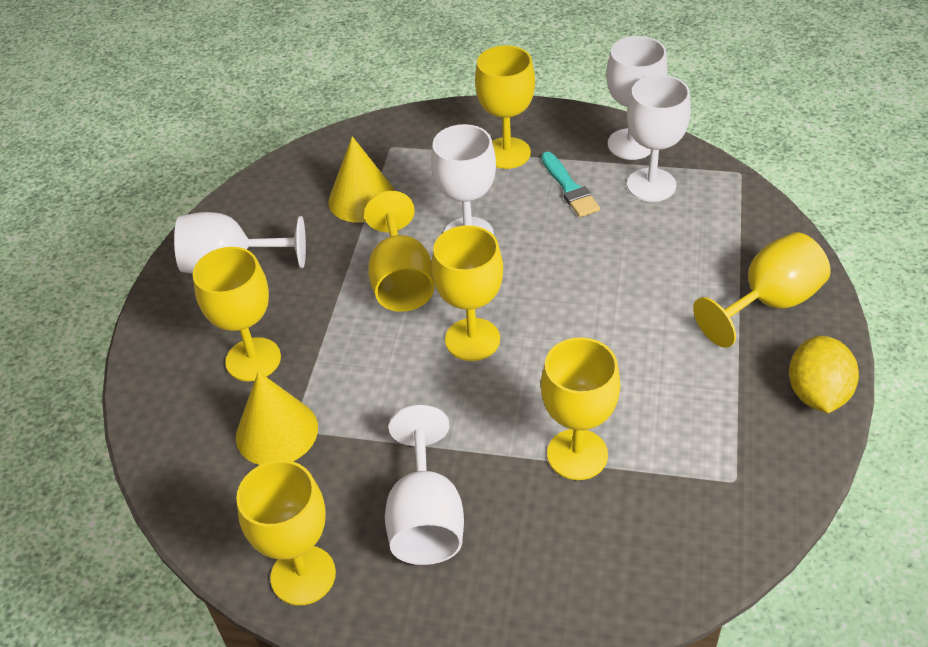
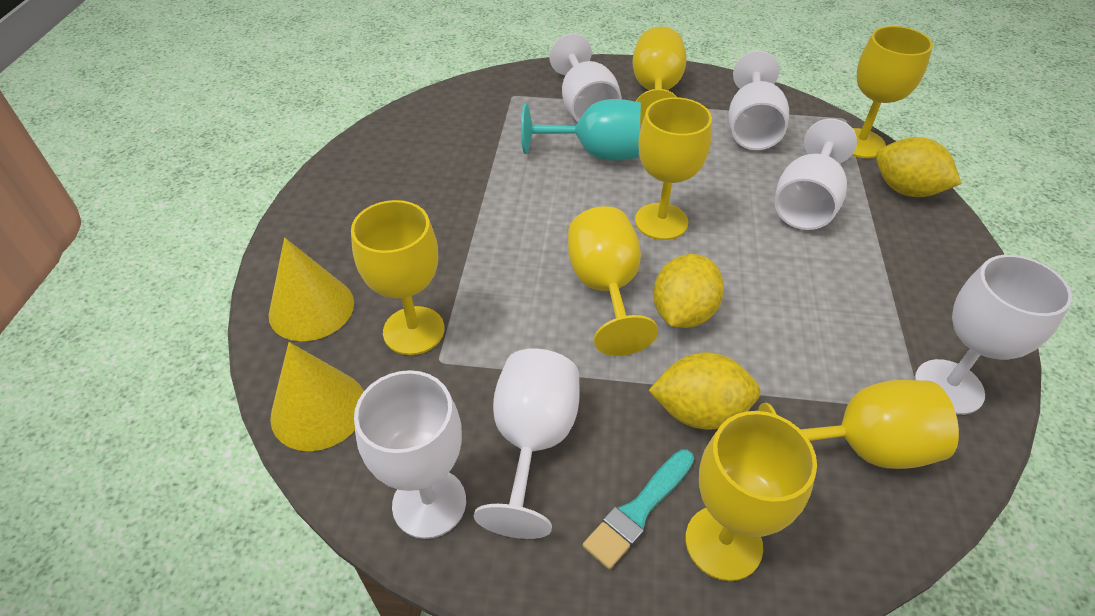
turquoise goblet: 0 -> 1
white goblet: 5 -> 6
yellow lemon: 1 -> 3

